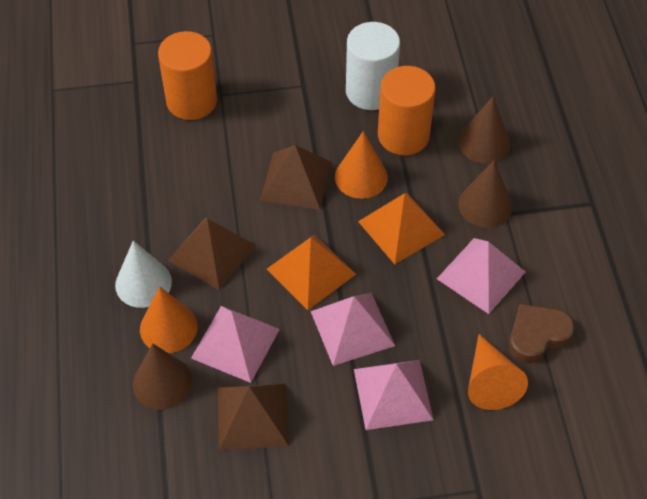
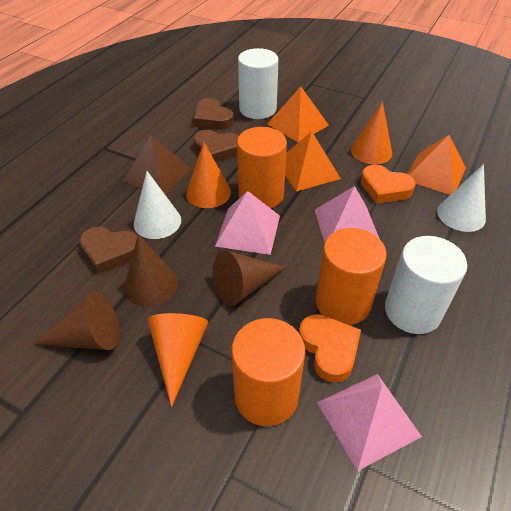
brown heart: 1 -> 3
brown pyramid: 3 -> 1
orange cylinder: 2 -> 3
orange heart: 0 -> 2
orange pyramid: 2 -> 3
pink pyramid: 4 -> 3
white cone: 1 -> 2
white cylinder: 1 -> 2

